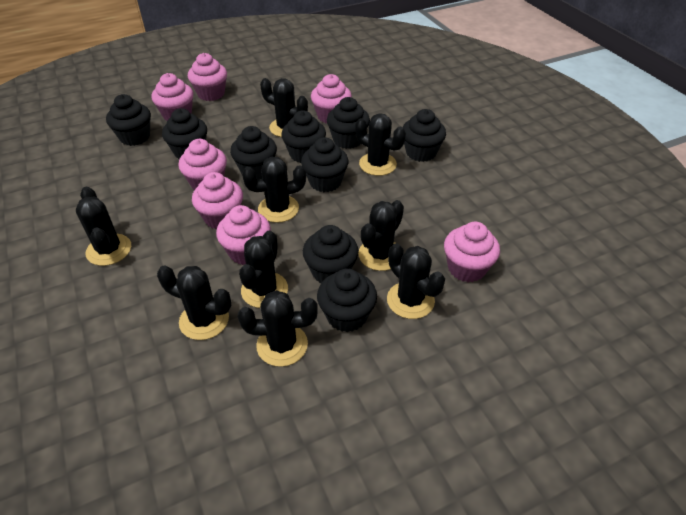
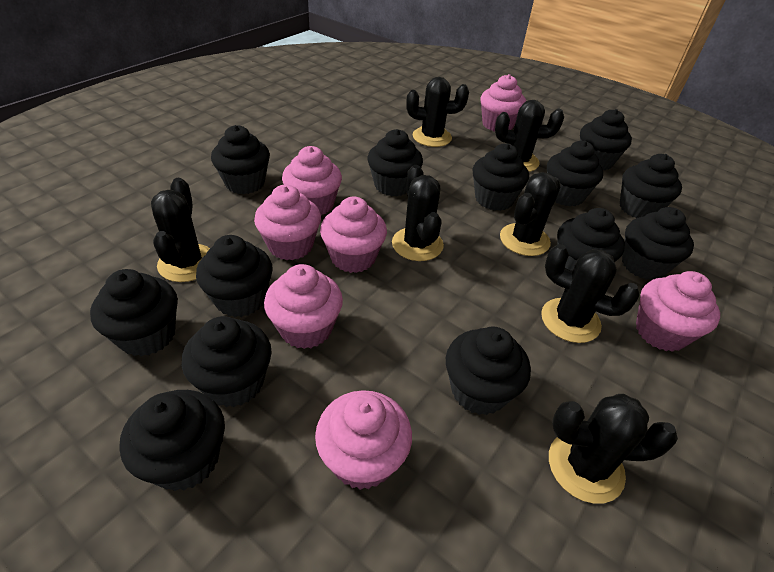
black cactus: 9 -> 7
black cupcake: 9 -> 13

